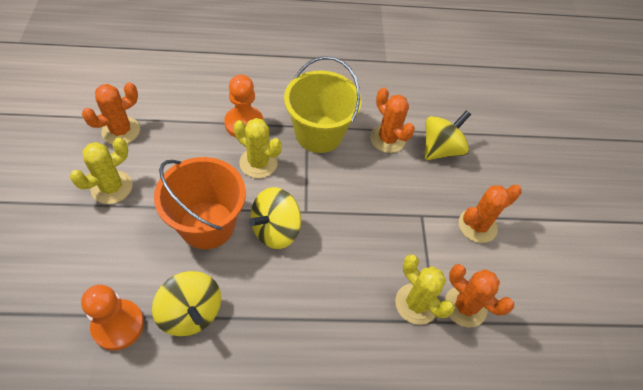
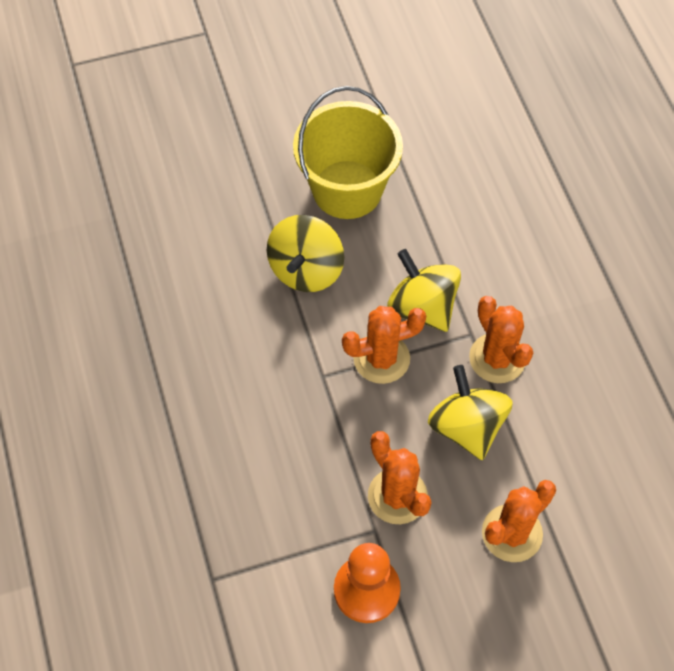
orange bucket: 1 -> 0
orange pawn: 2 -> 1
yellow cactus: 3 -> 0

